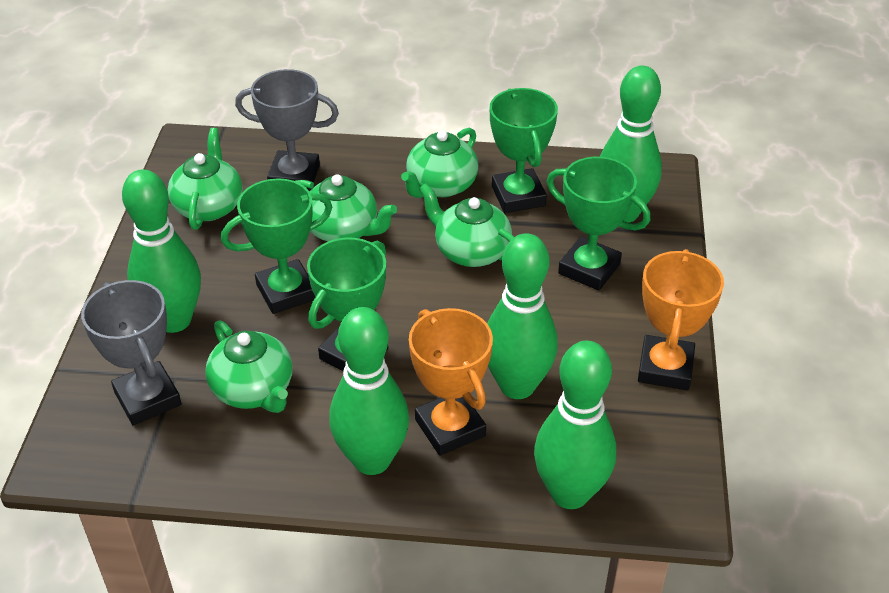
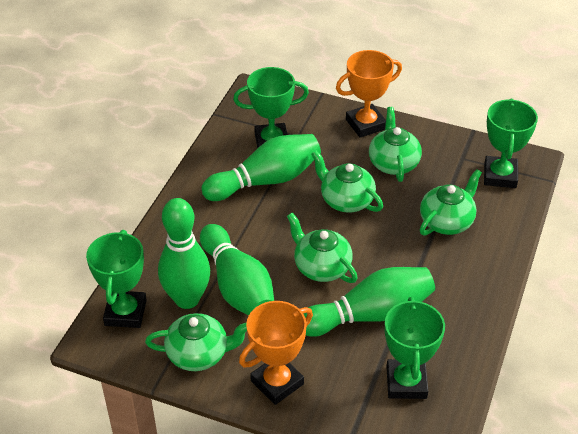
green bowling pin: 5 -> 4
grey trophy: 2 -> 0

